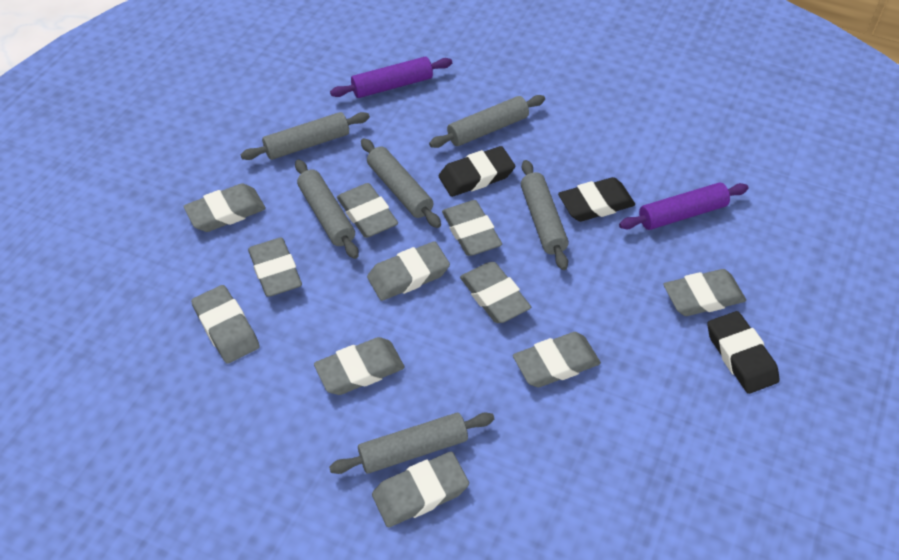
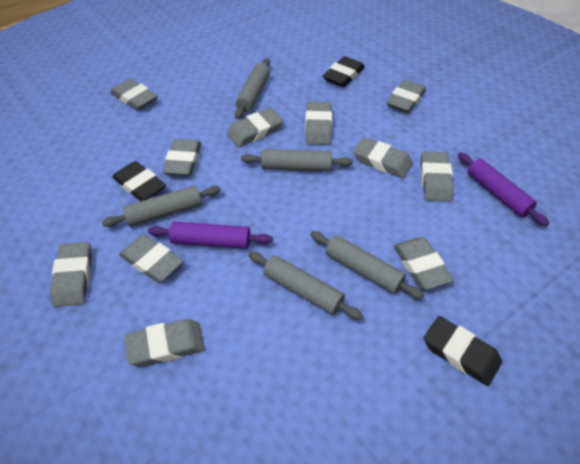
grey rolling pin: 6 -> 5

